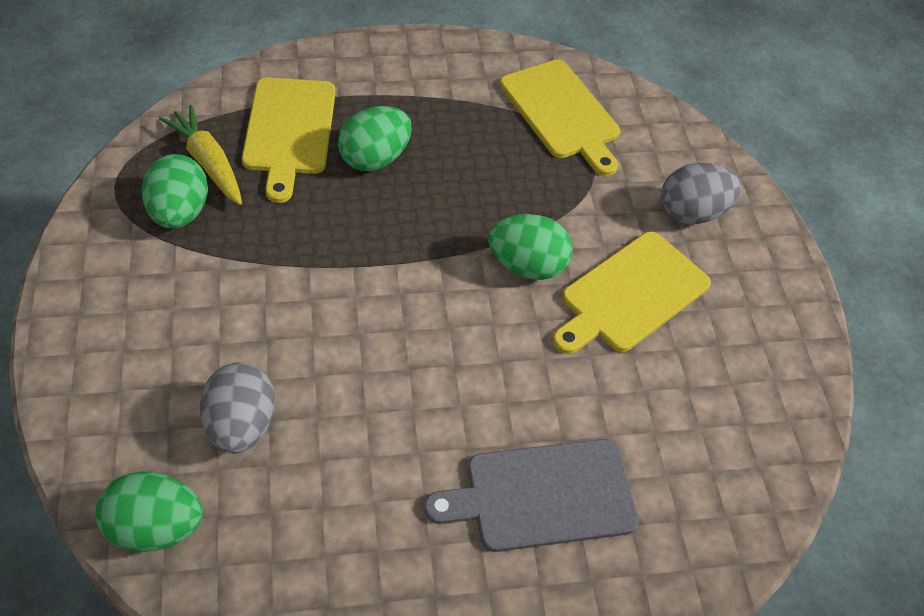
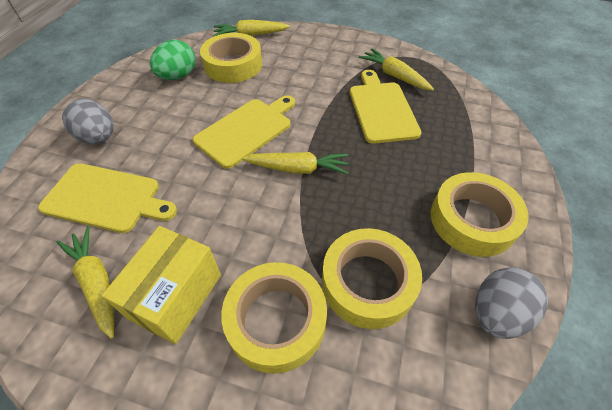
green egg: 4 -> 1
grey cutting board: 1 -> 0
yellow box: 0 -> 1
yellow carrot: 1 -> 4
yellow tape: 0 -> 4

